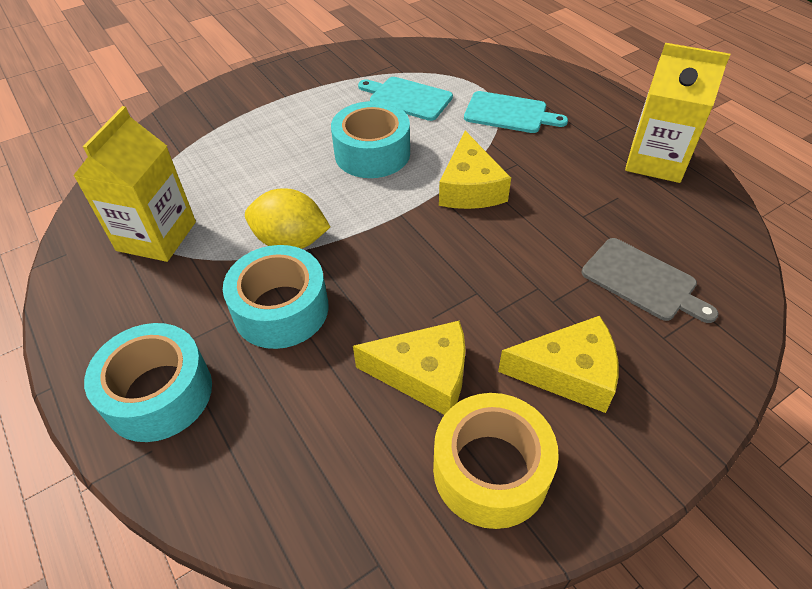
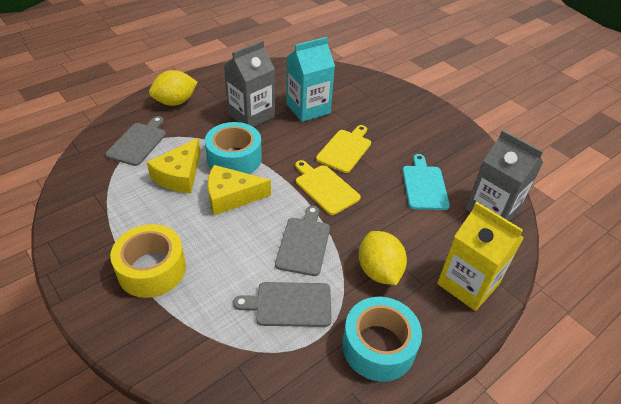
grey carton: 0 -> 2
grey cutting board: 1 -> 3
turquoise carton: 0 -> 1
turquoise cutting board: 2 -> 1
turquoise tape: 3 -> 2
yellow carton: 2 -> 1
yellow cheese: 3 -> 2
yellow cutting board: 0 -> 2
yellow lemon: 1 -> 2

